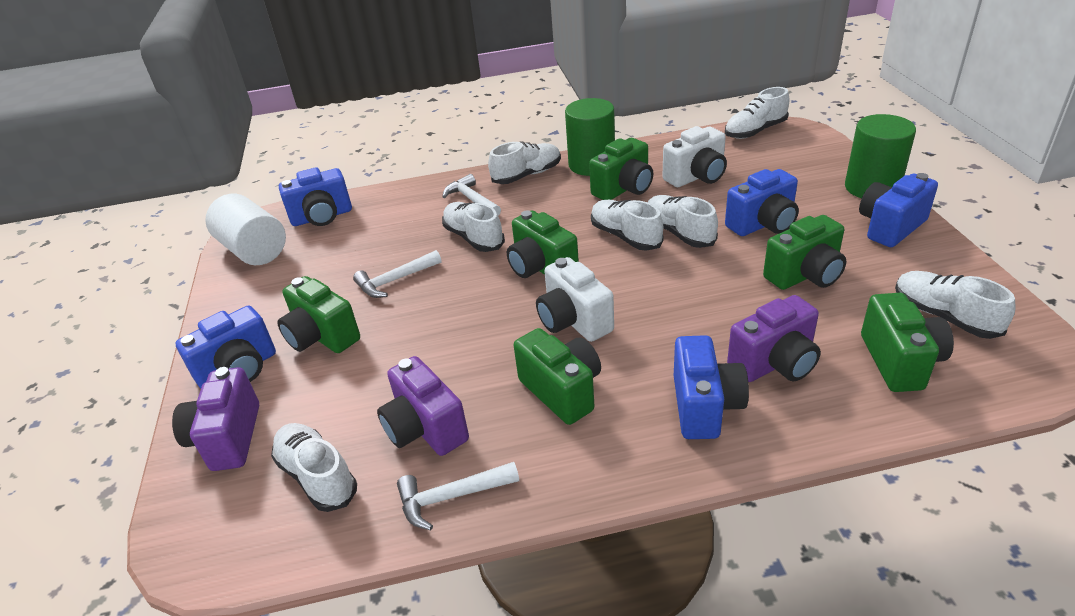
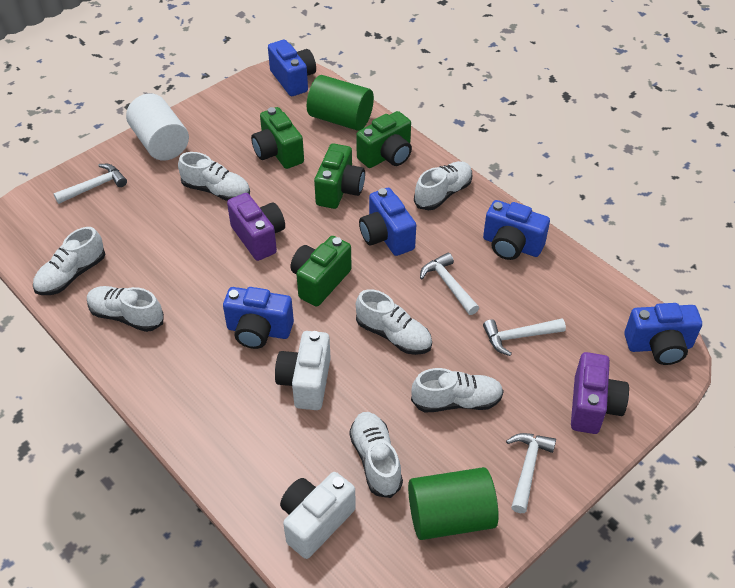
green camera: 6 -> 4
purple camera: 3 -> 2
white hammer: 3 -> 4

